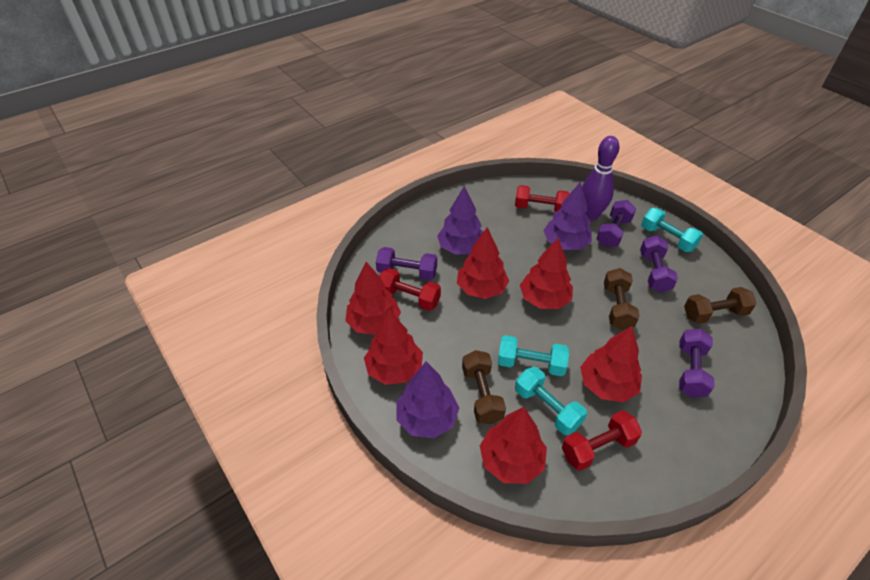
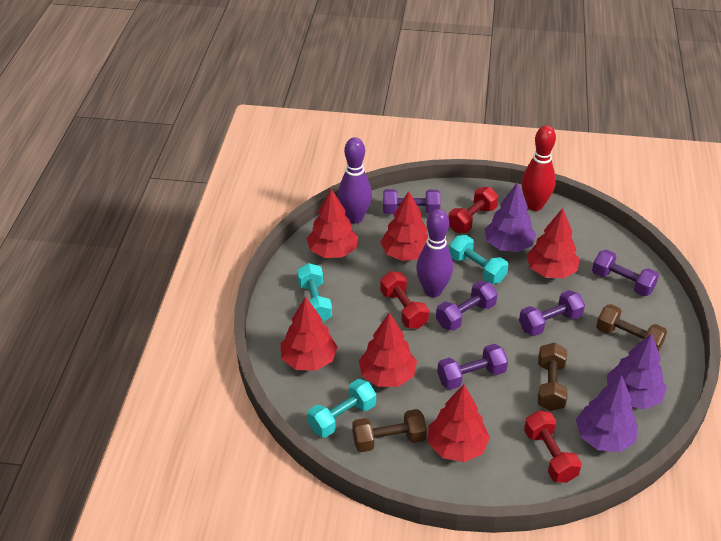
purple bowling pin: 1 -> 2
purple dumbbell: 4 -> 5
red bowling pin: 0 -> 1

